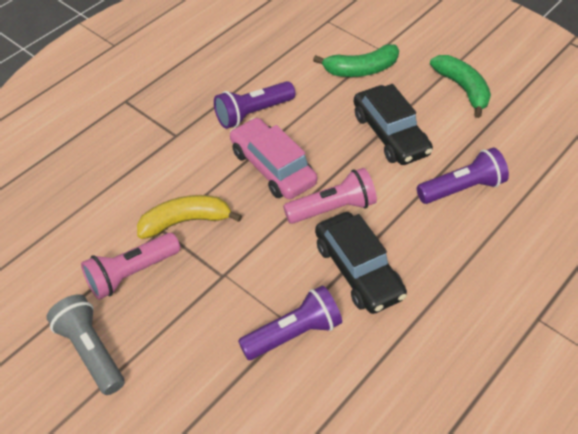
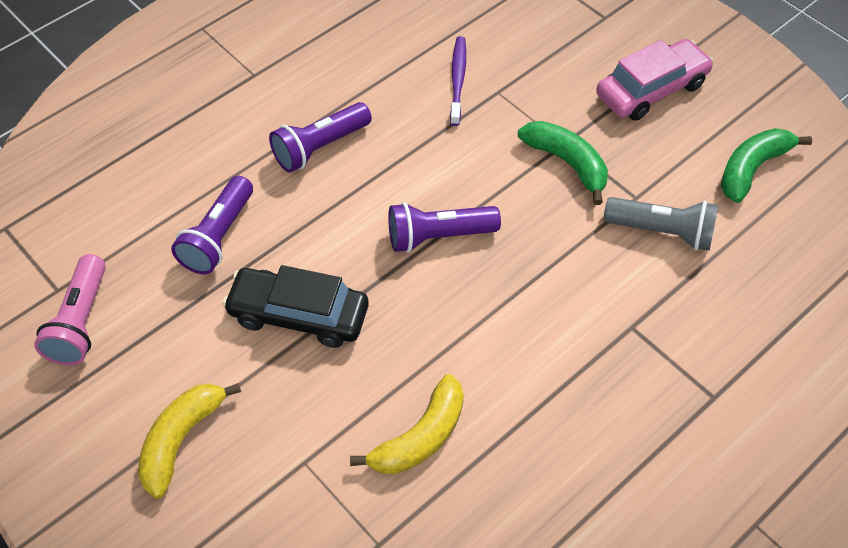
black car: 2 -> 1
pink flashlight: 2 -> 1
purple toothbrush: 0 -> 1
yellow banana: 1 -> 2

